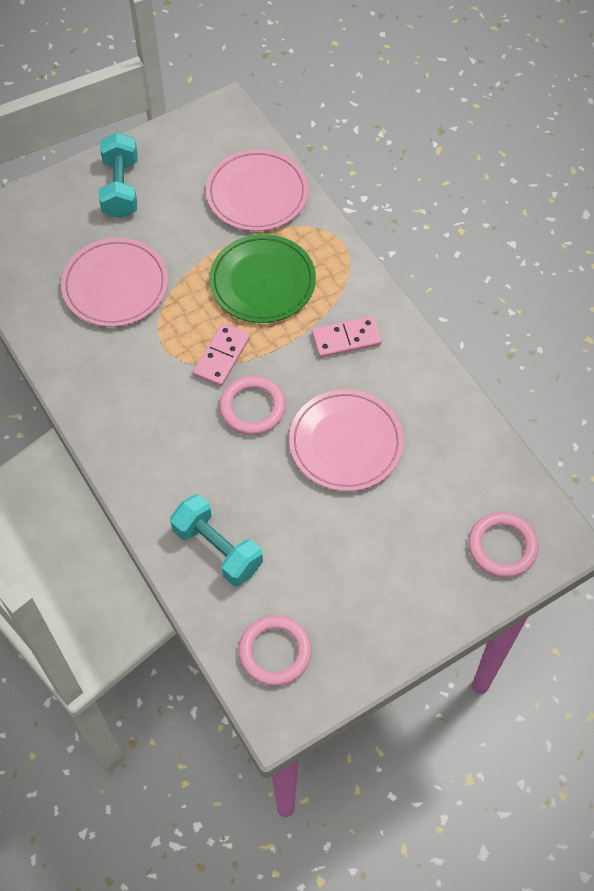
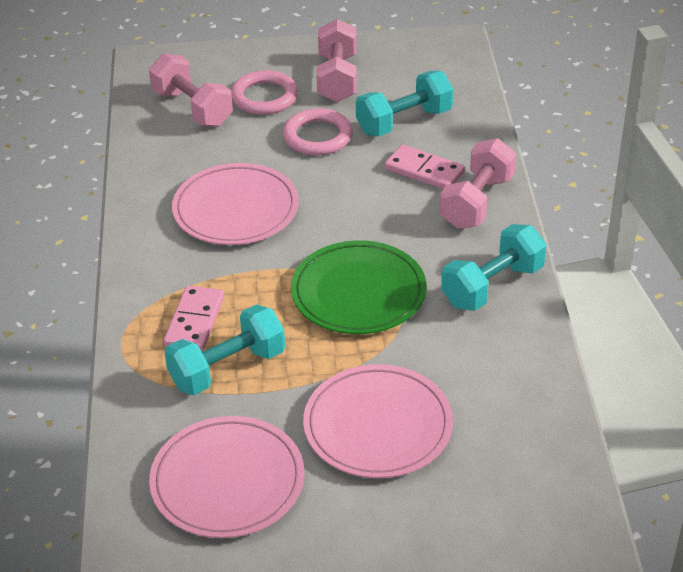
pink dumbbell: 0 -> 3
pink ring: 3 -> 2
turquoise dumbbell: 2 -> 3

